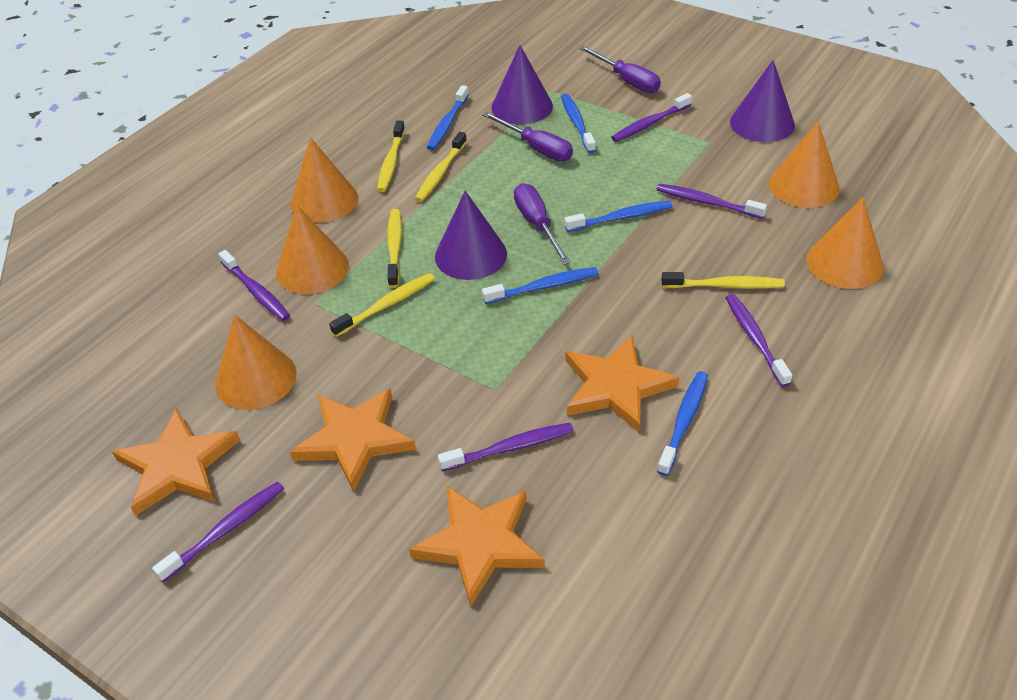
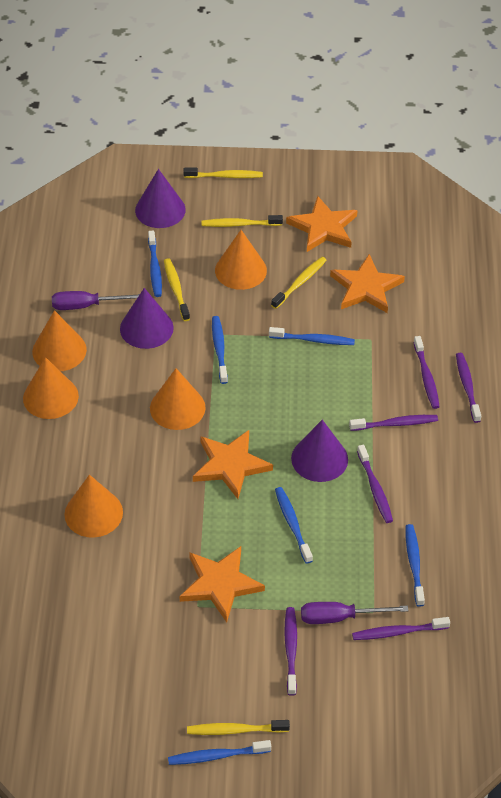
blue toothbrush: 5 -> 6
purple screwdriver: 3 -> 2

